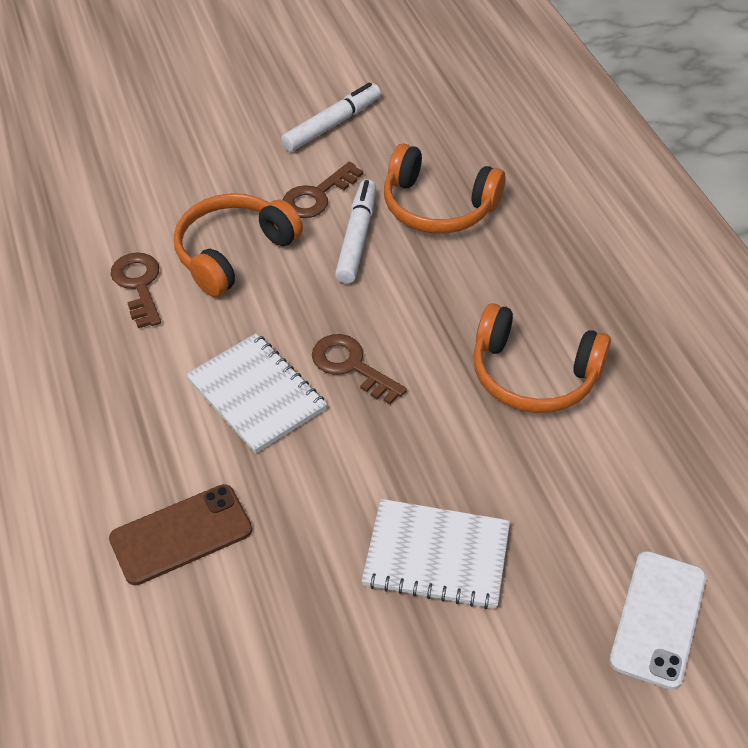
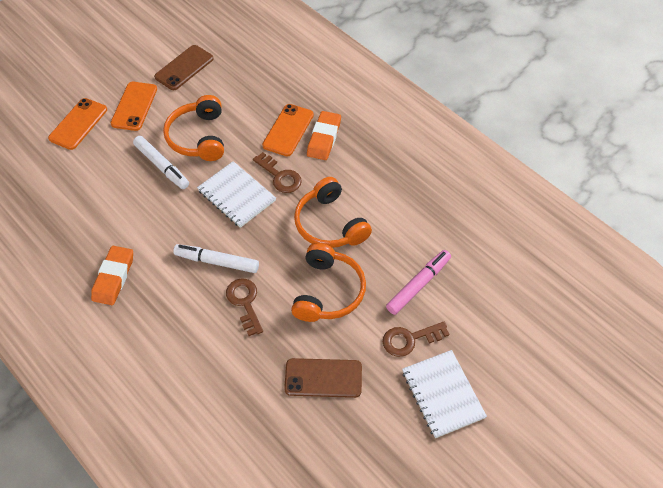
brown phone: 1 -> 2
orange eraser: 0 -> 2
orange phone: 0 -> 3
pink marker: 0 -> 1
white phone: 1 -> 0

